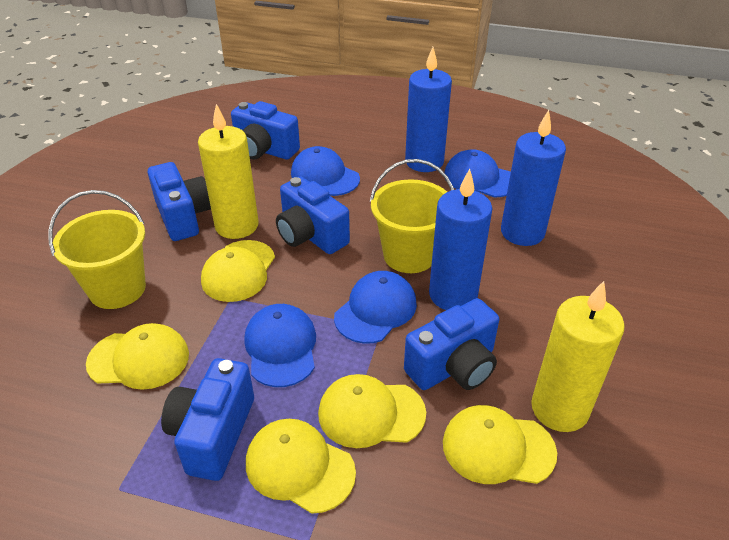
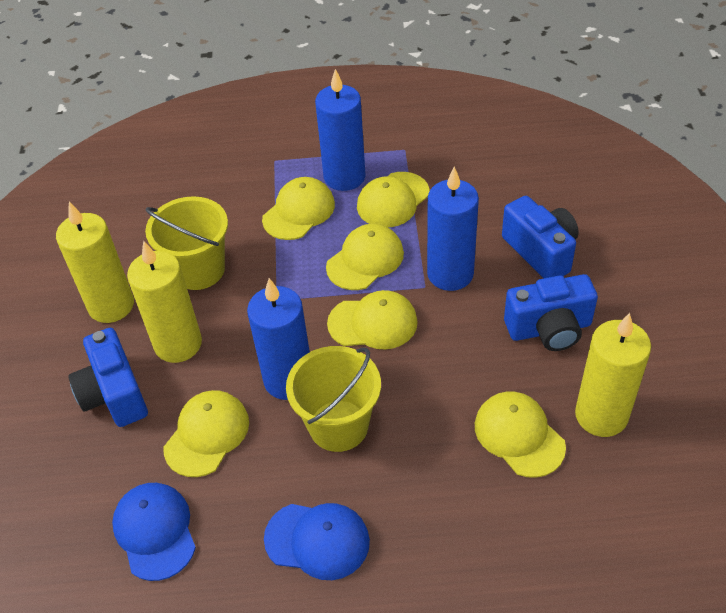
blue camera: 5 -> 3
blue cap: 4 -> 2
yellow candle: 2 -> 3
yellow cap: 5 -> 6

